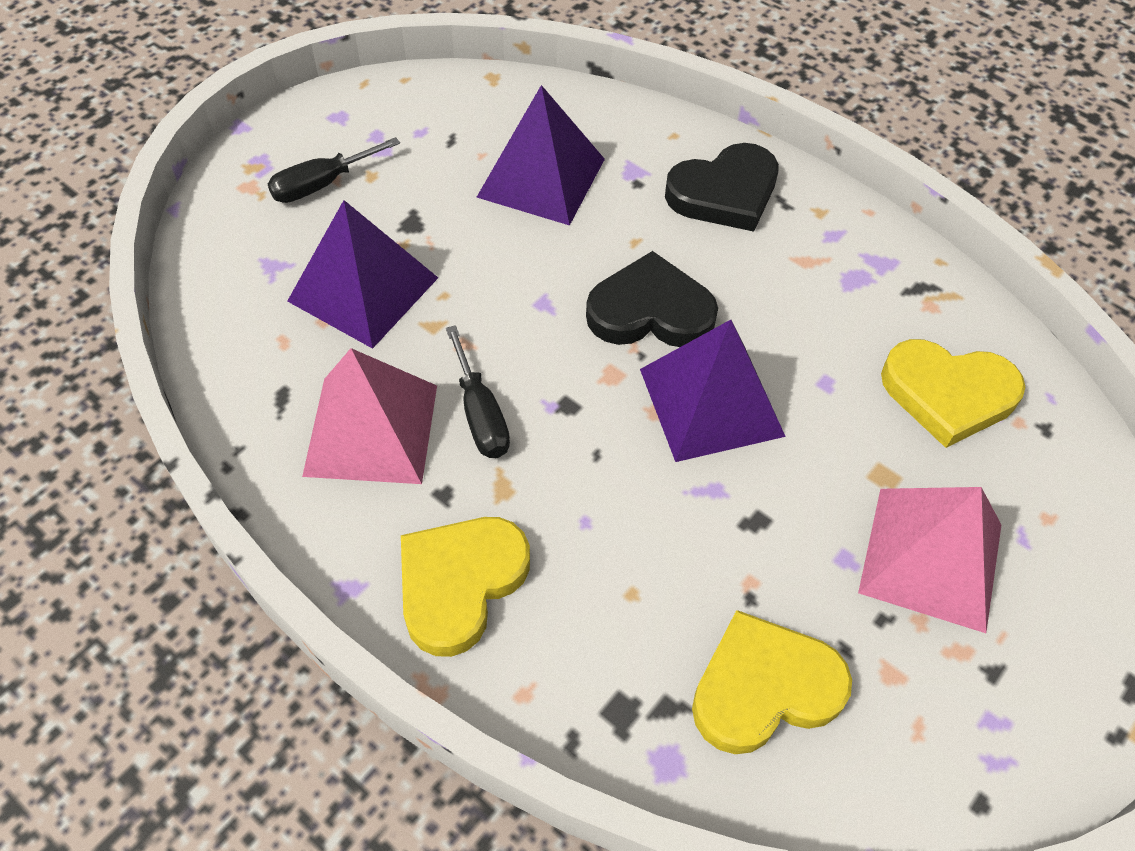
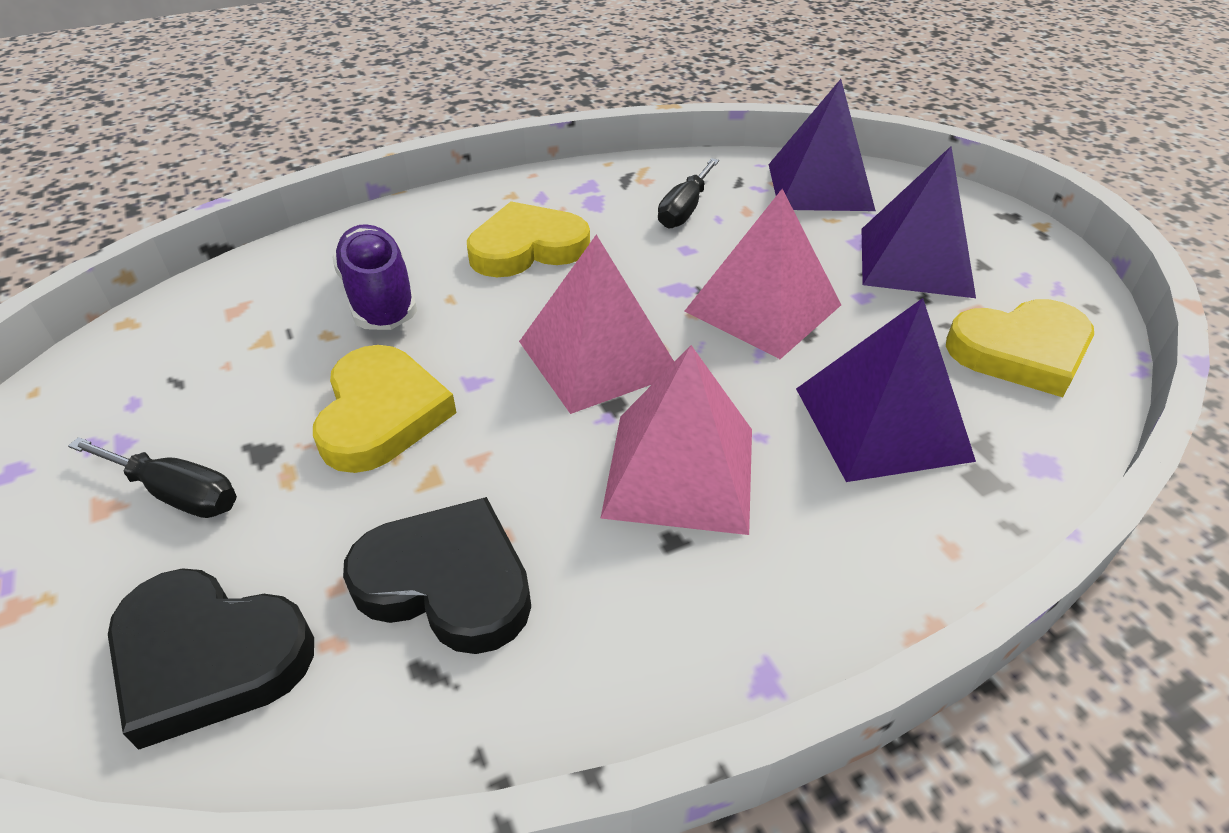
pink pyramid: 2 -> 3
purple shoe: 0 -> 1

